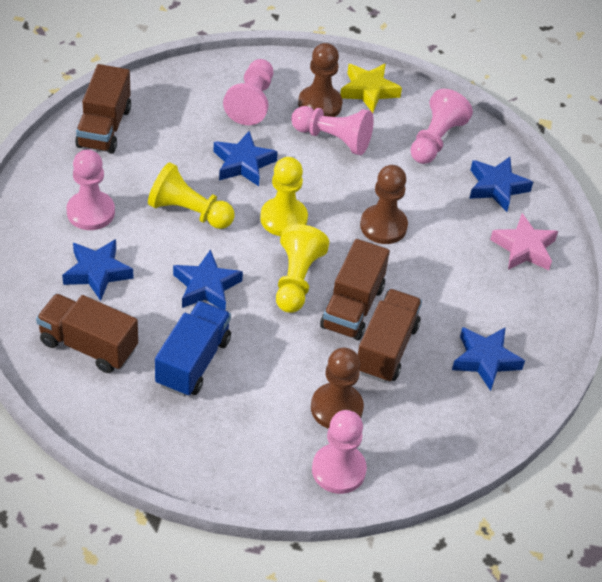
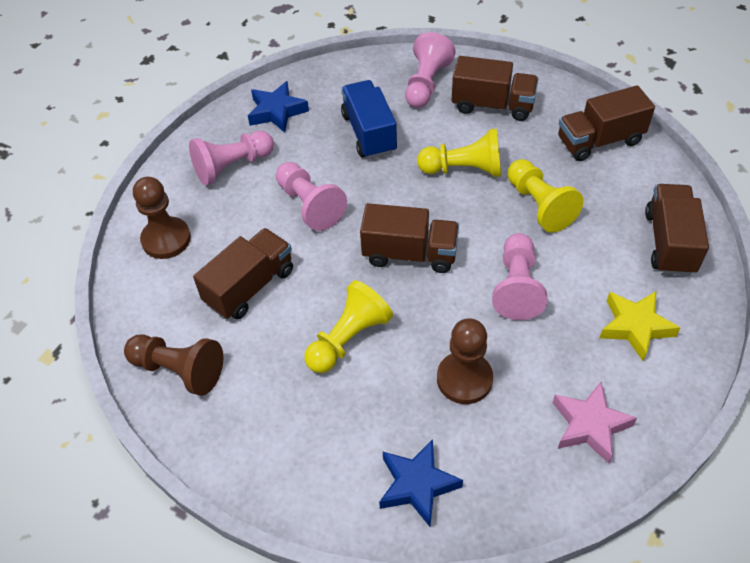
blue star: 5 -> 2
brown truck: 4 -> 5
pink pawn: 5 -> 4

